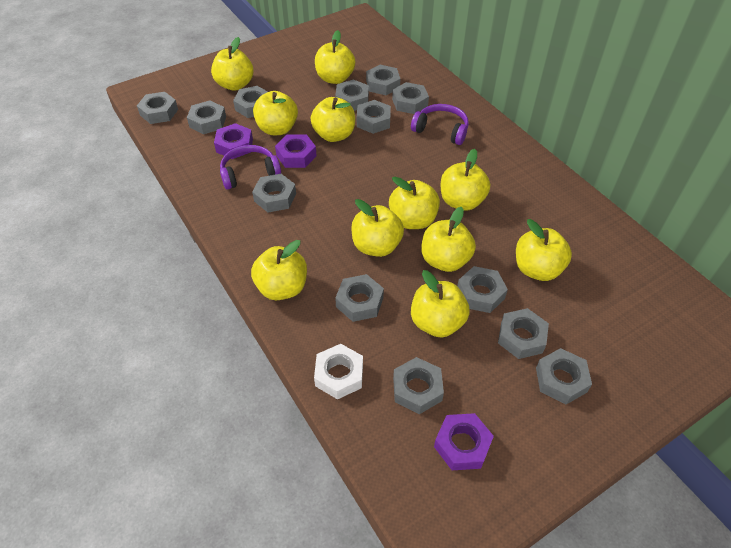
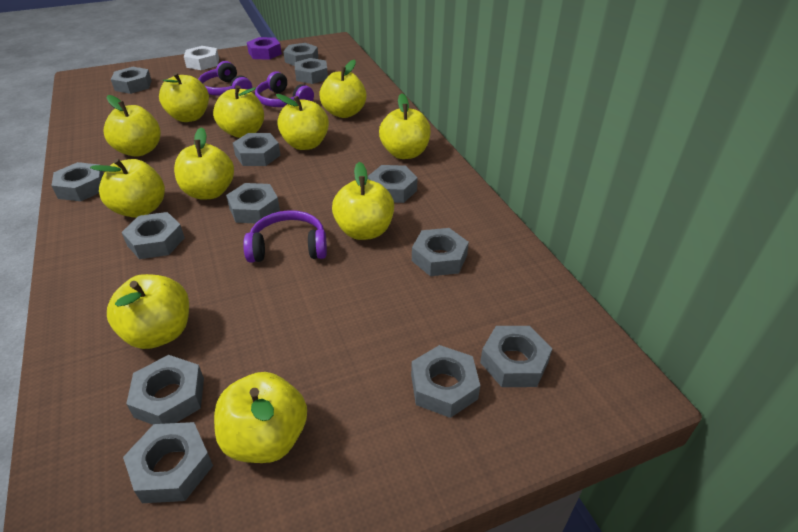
purple headphones: 2 -> 3
purple nut: 3 -> 1

